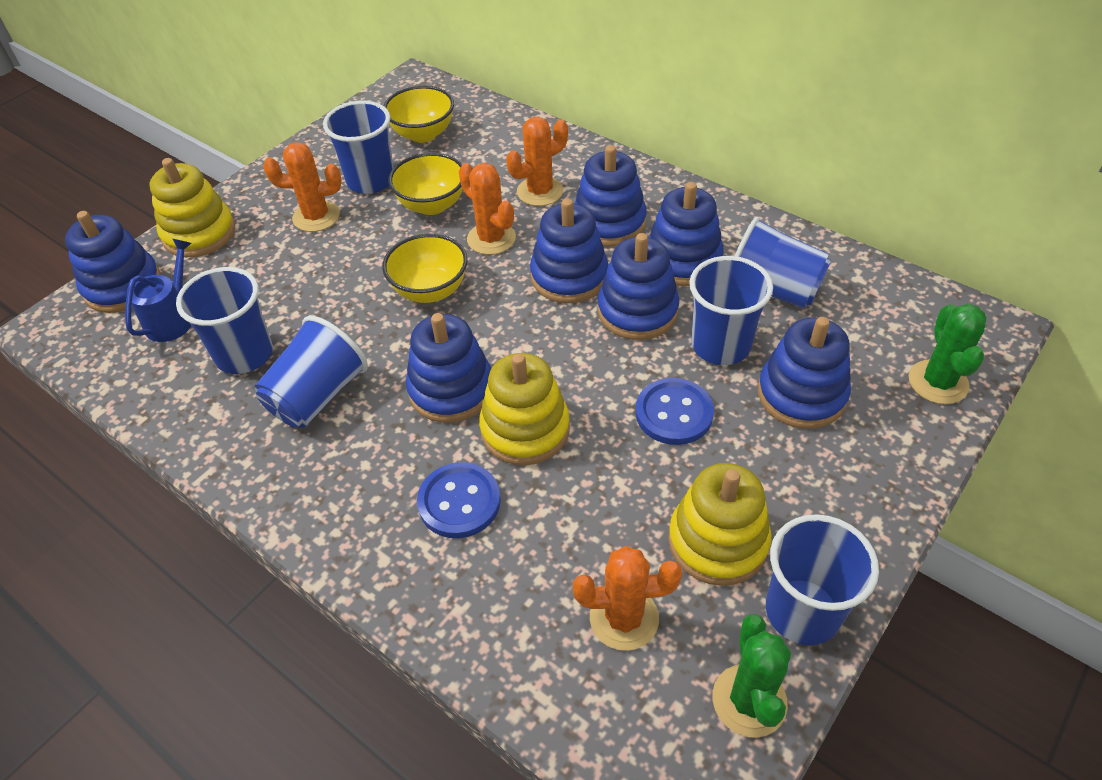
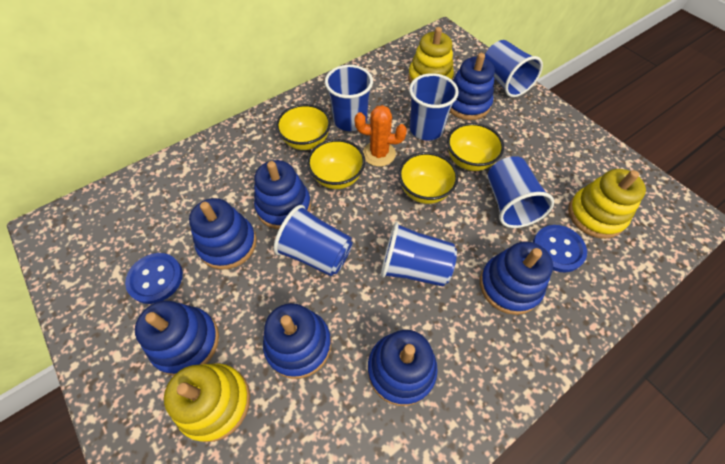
blue watering can: 1 -> 0
green cactus: 2 -> 0
orange cactus: 4 -> 1
yellow bowl: 3 -> 4

